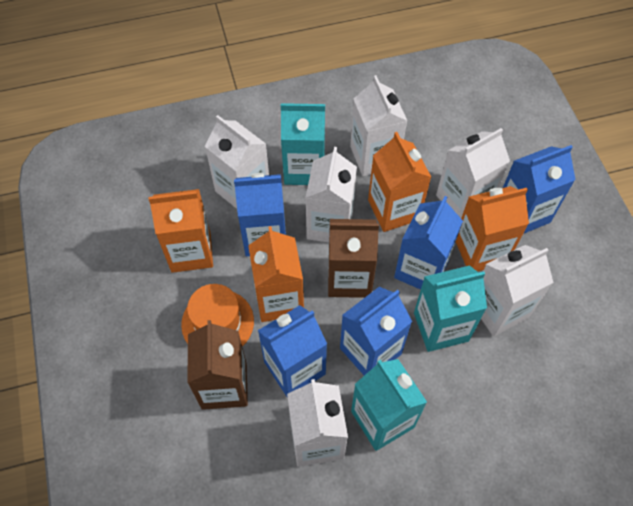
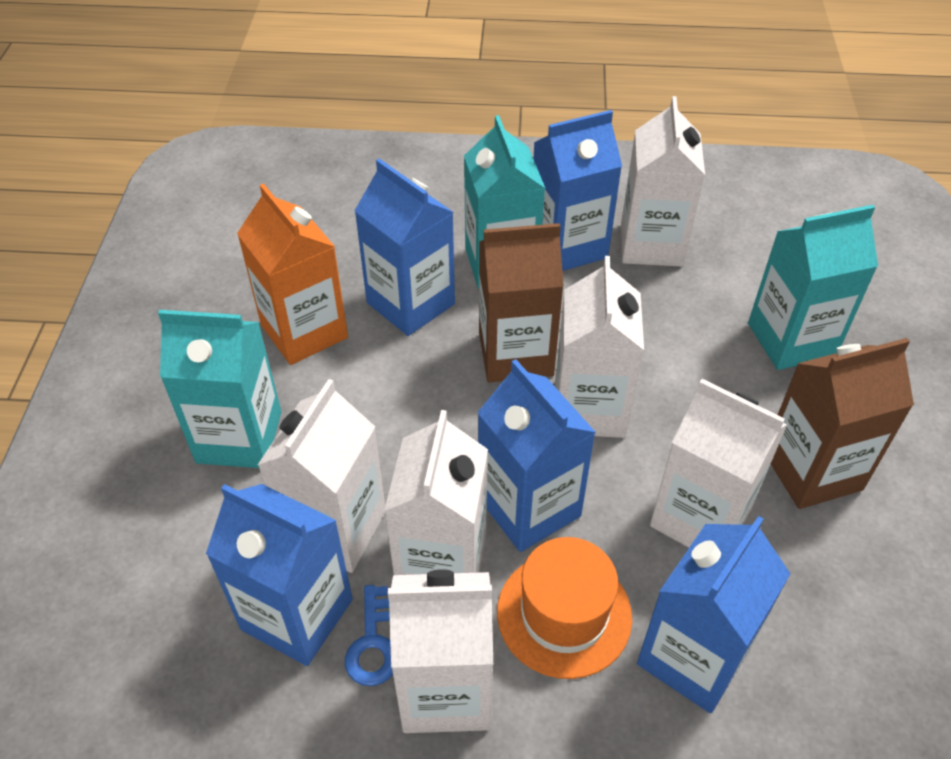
blue key: 0 -> 1
orange carton: 4 -> 1

